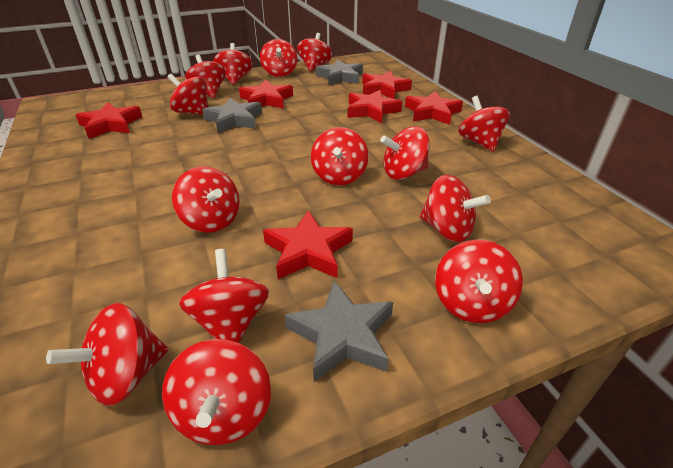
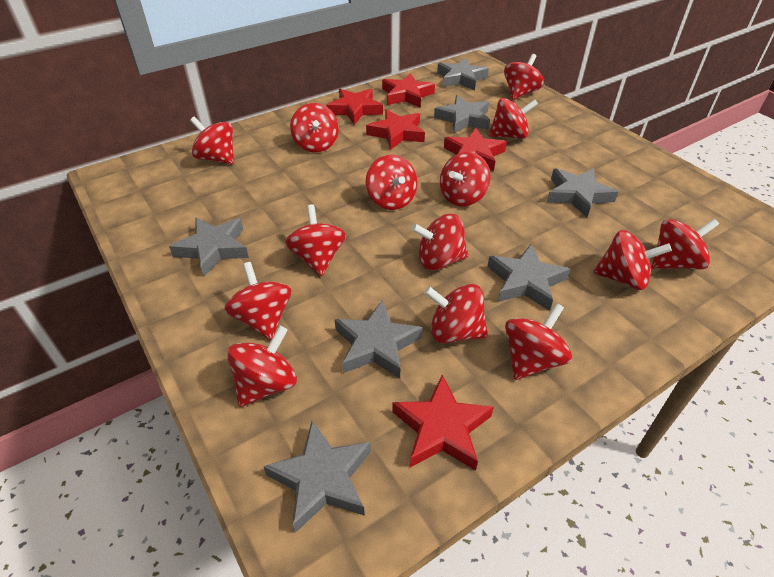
grey star: 3 -> 7
red star: 6 -> 5

